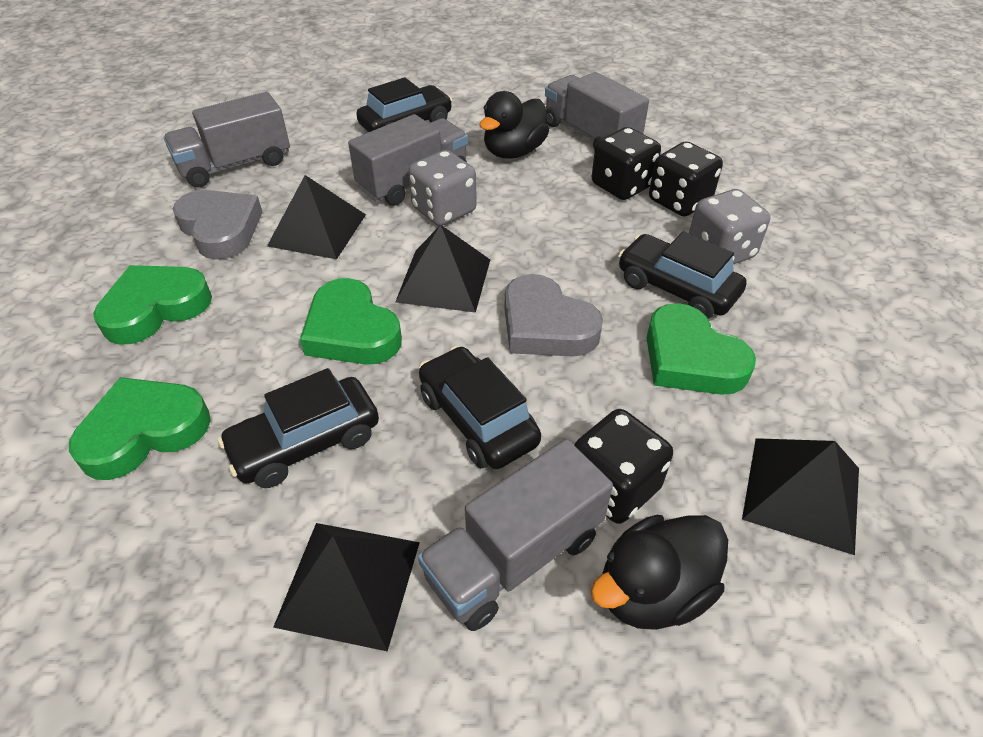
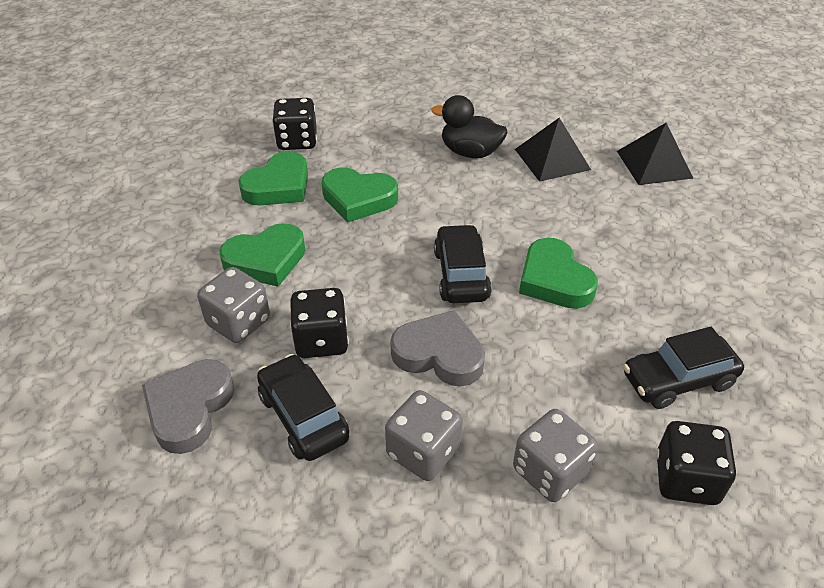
black car: 4 -> 3
black duck: 2 -> 1
black pyramid: 4 -> 2
grey dice: 2 -> 3
grey truck: 4 -> 0

